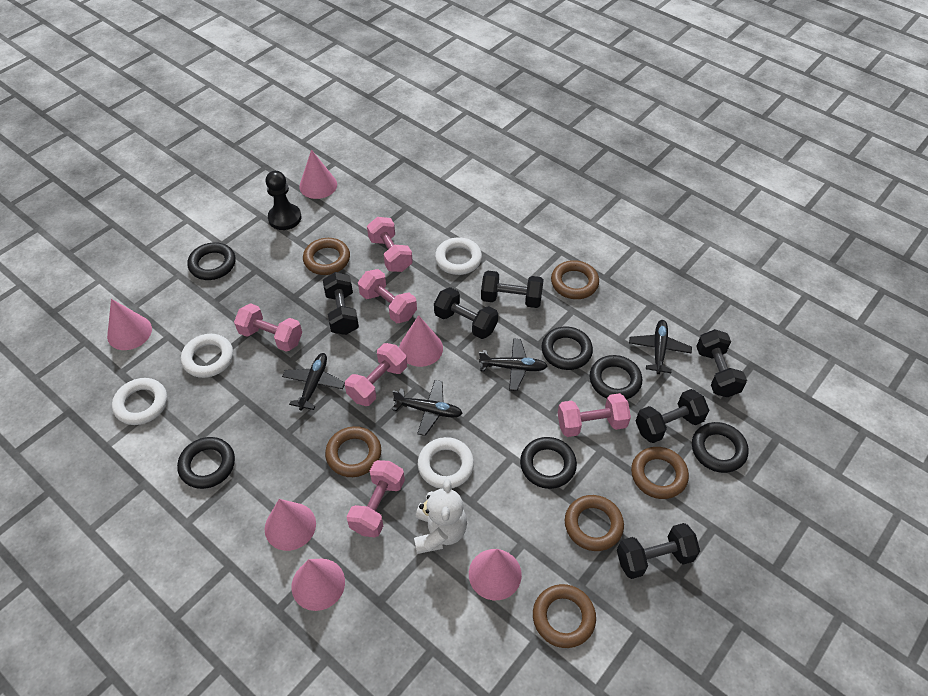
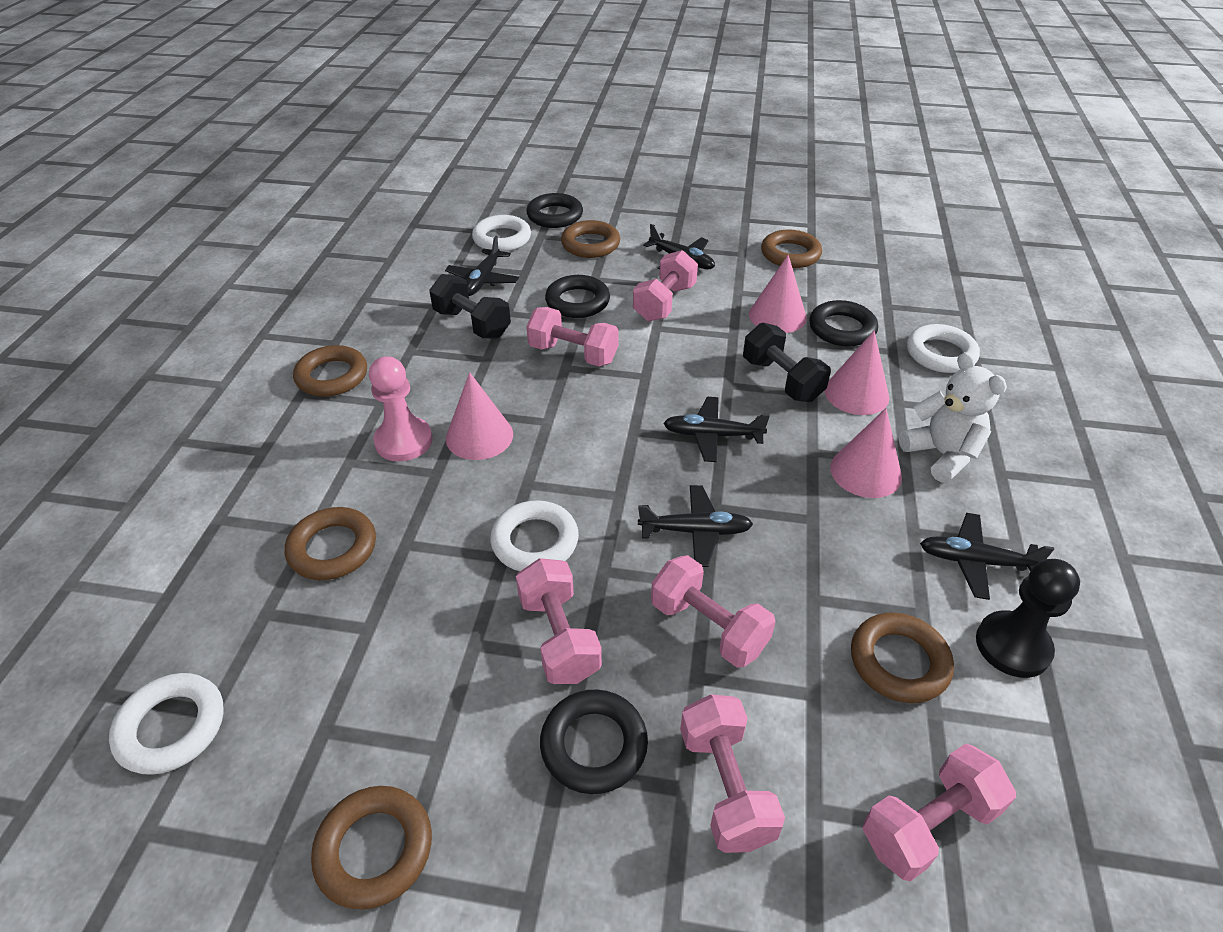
black dumbbell: 6 -> 2
black plane: 4 -> 5
black ring: 6 -> 4
pink cone: 6 -> 4
pink pawn: 0 -> 1

